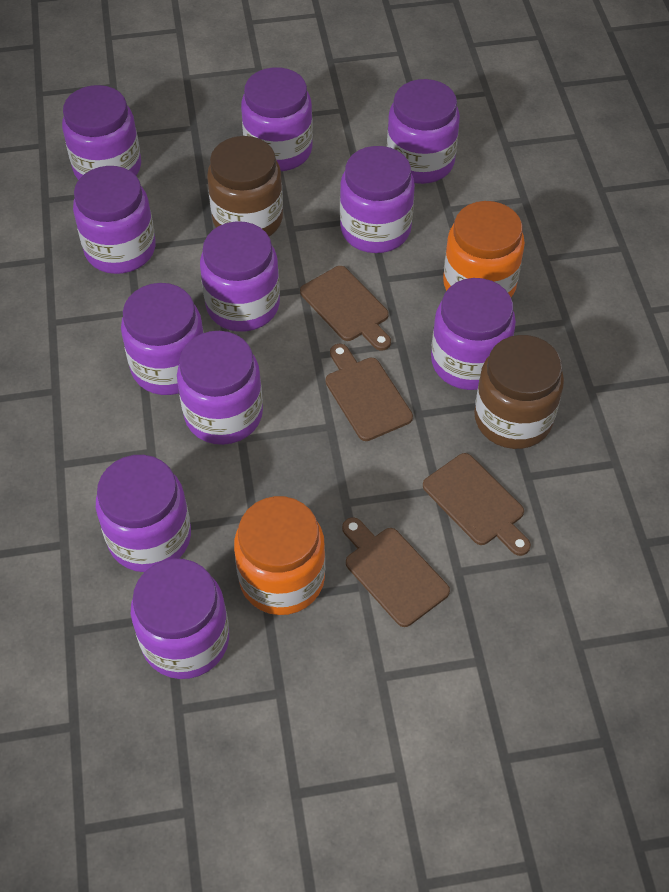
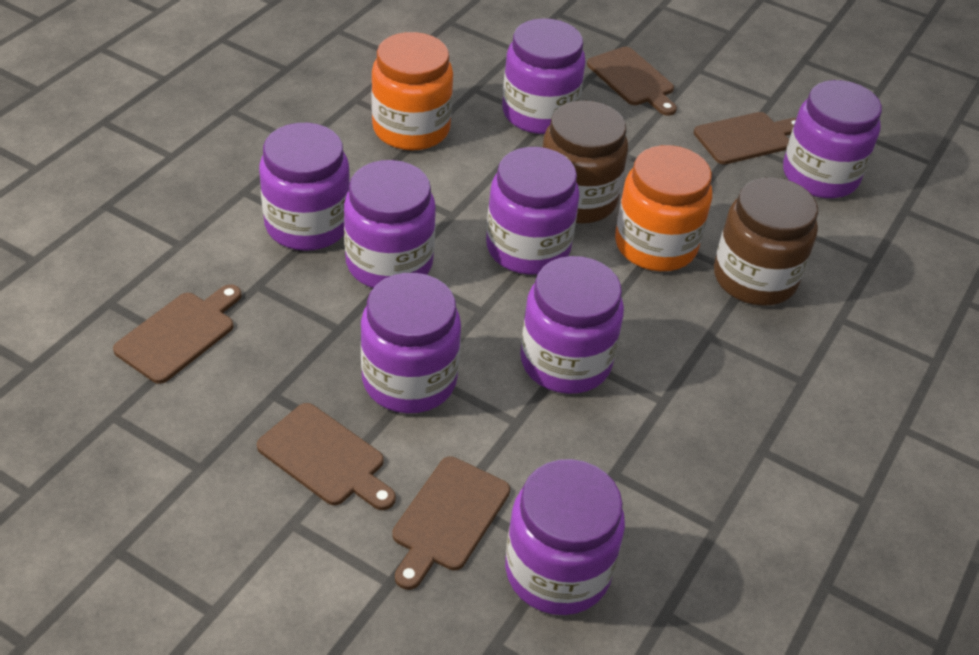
brown cutting board: 4 -> 5
purple jar: 11 -> 8

